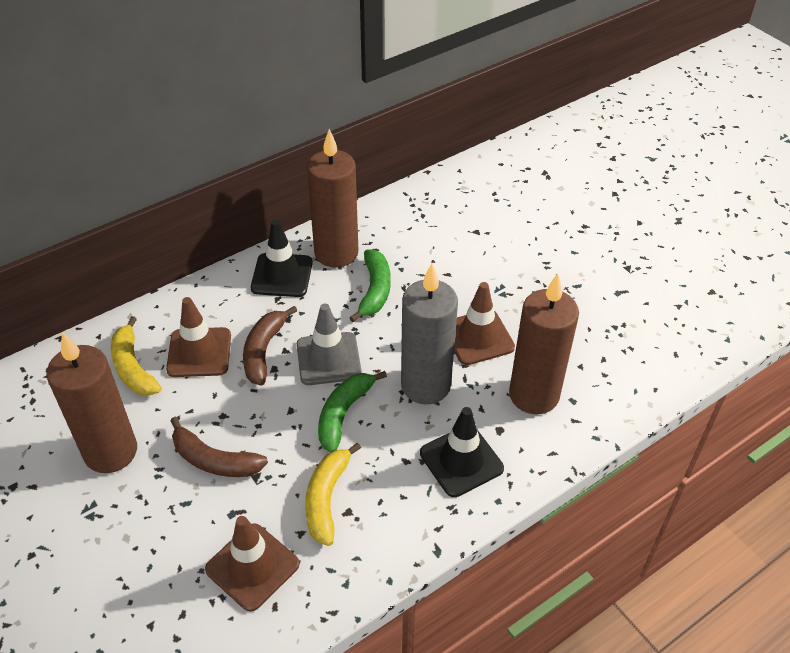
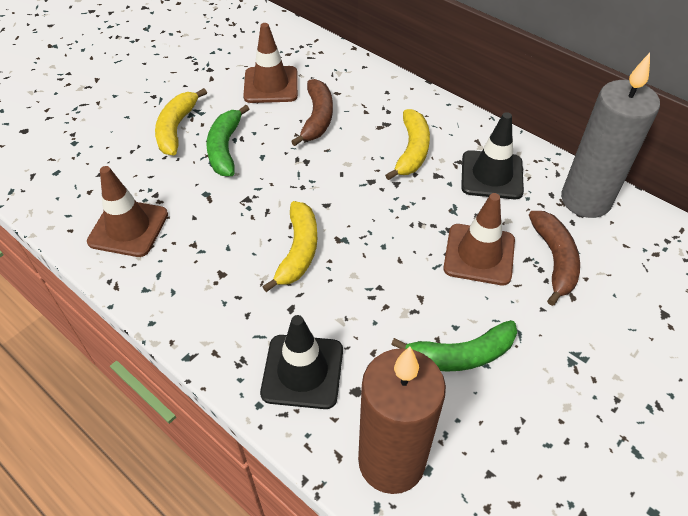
brown candle: 3 -> 1
grey traffic cone: 1 -> 0
yellow banana: 2 -> 3

